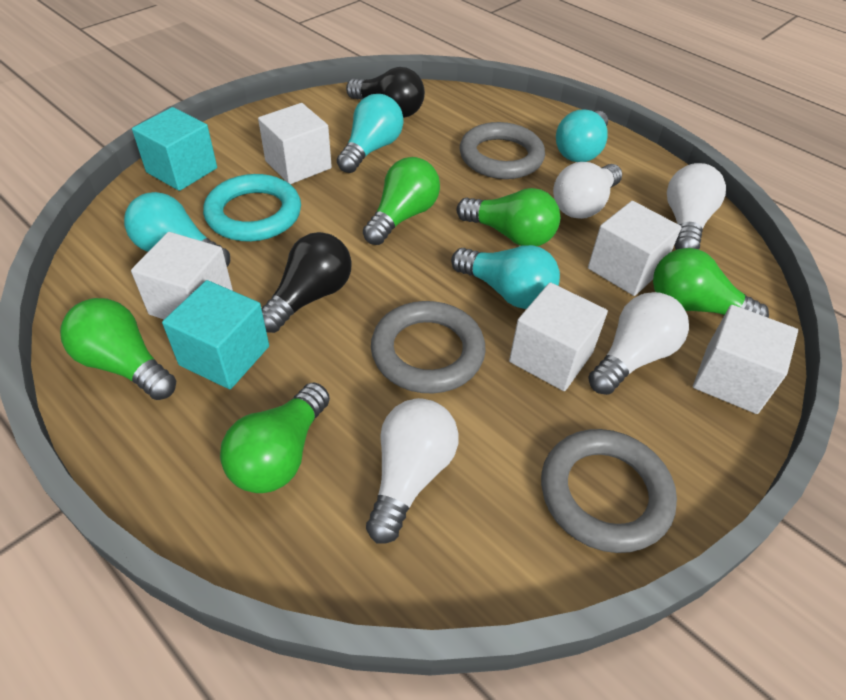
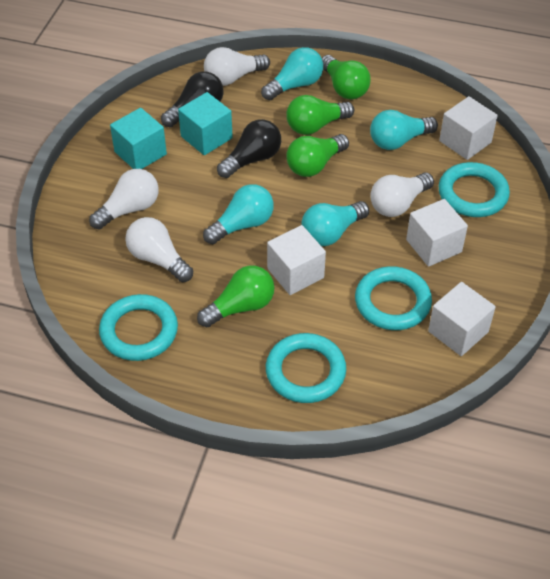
green light bulb: 5 -> 4
grey ring: 3 -> 0
turquoise ring: 1 -> 4
white cube: 5 -> 4

